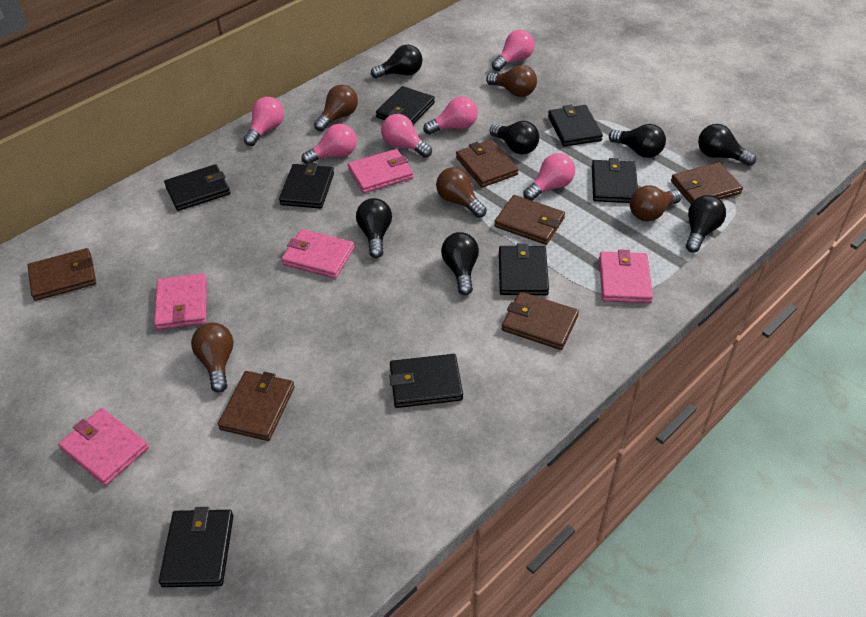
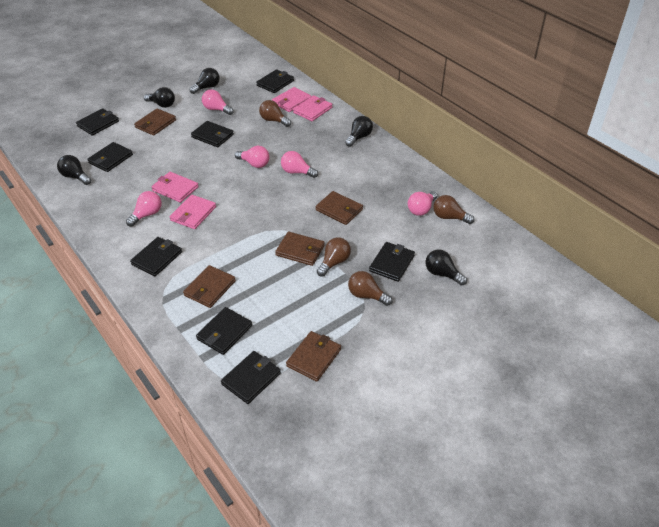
black light bulb: 7 -> 5
brown light bulb: 5 -> 4
brown wallet: 6 -> 5
pink light bulb: 6 -> 5
pink wallet: 5 -> 4

